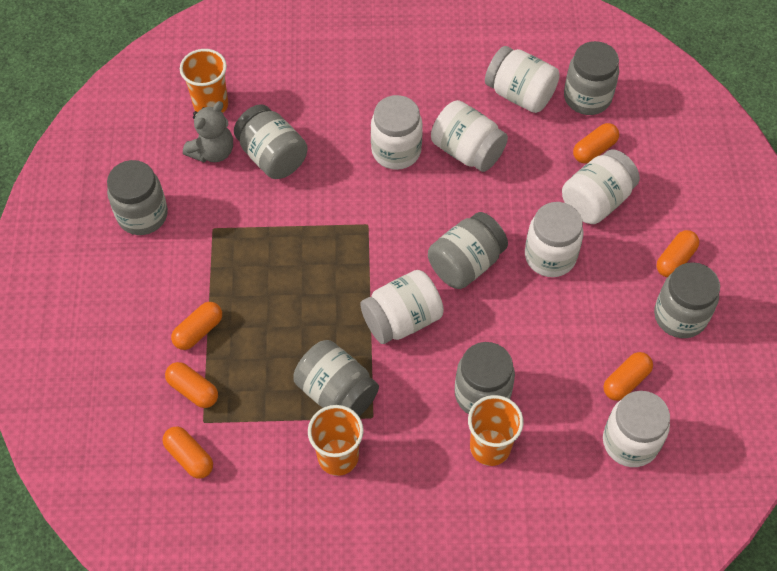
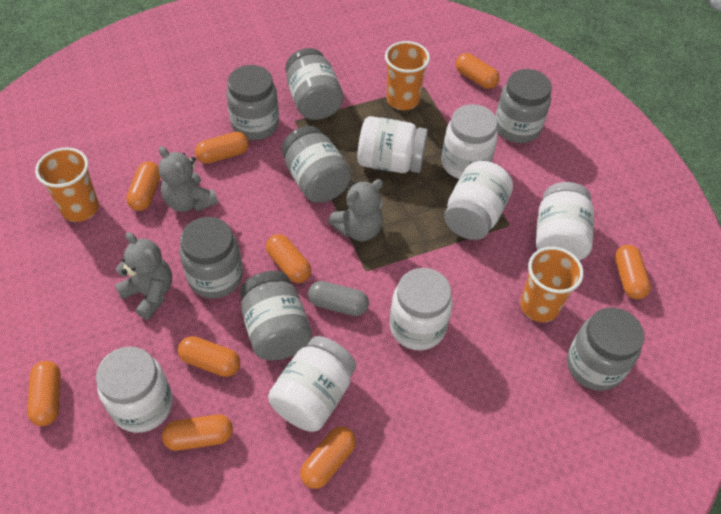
grey capsule: 0 -> 1
grey teddy bear: 1 -> 3
orange capsule: 6 -> 9

